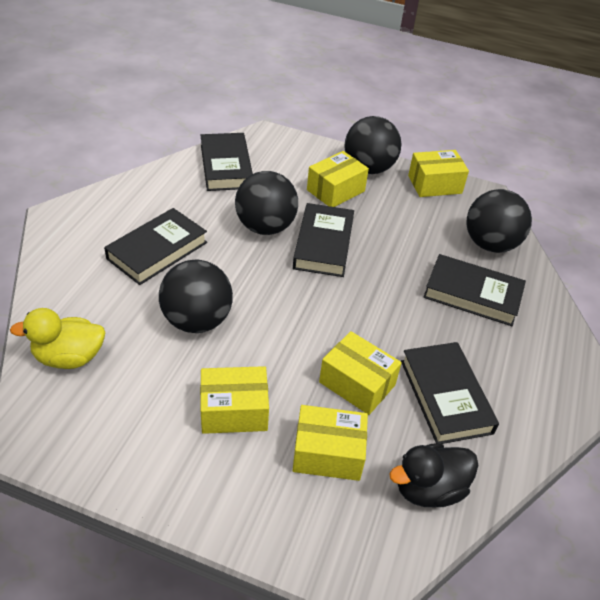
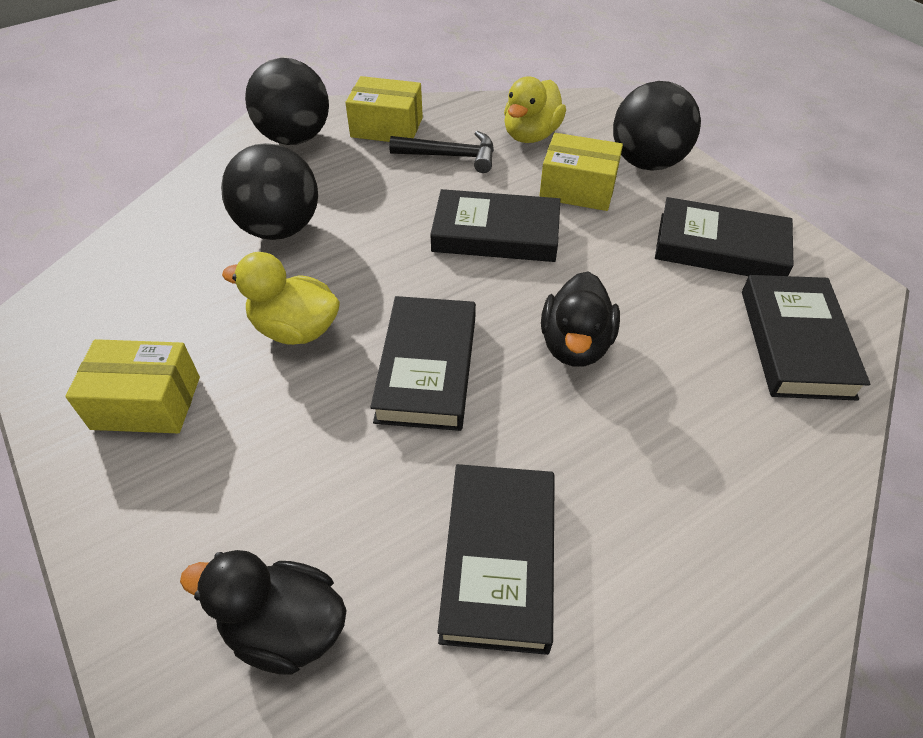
black ball: 4 -> 3
black duck: 1 -> 2
black hammer: 0 -> 1
yellow box: 5 -> 3
yellow duck: 1 -> 2

